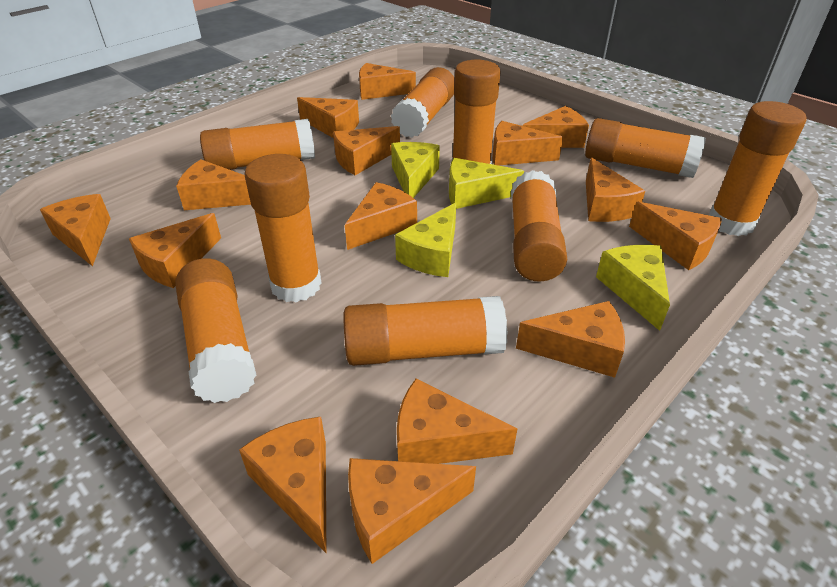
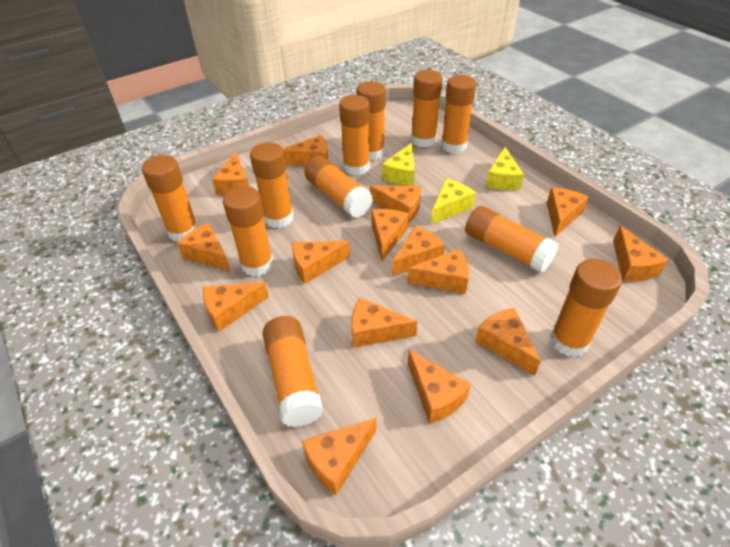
orange glue stick: 9 -> 11
yellow cheese: 4 -> 3

